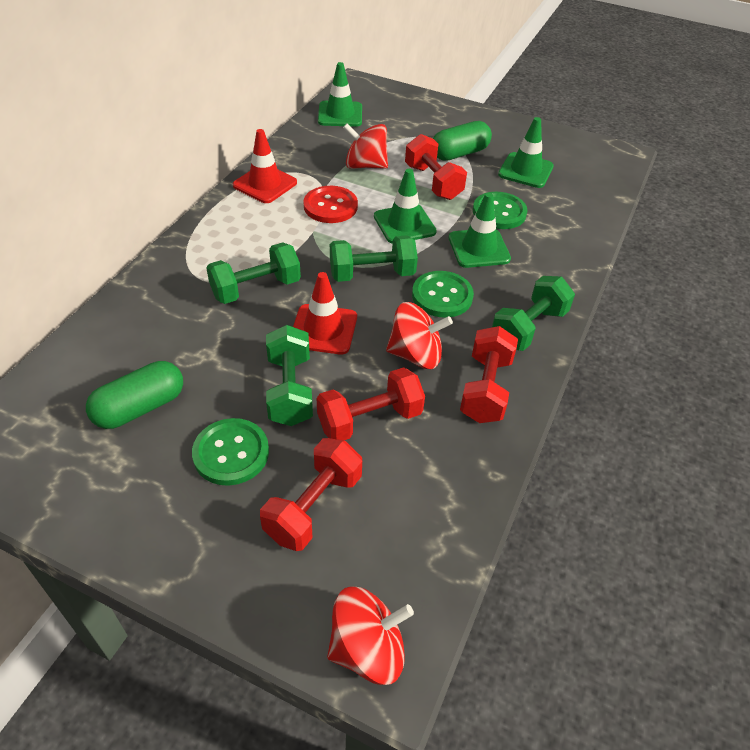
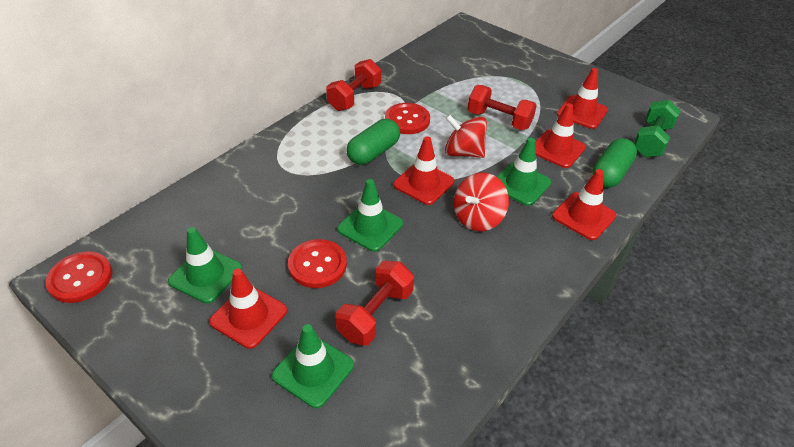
green button: 3 -> 0
green dumbbell: 4 -> 1
red button: 1 -> 3
red dumbbell: 4 -> 3
red spinning top: 3 -> 2
red traffic cone: 2 -> 5

